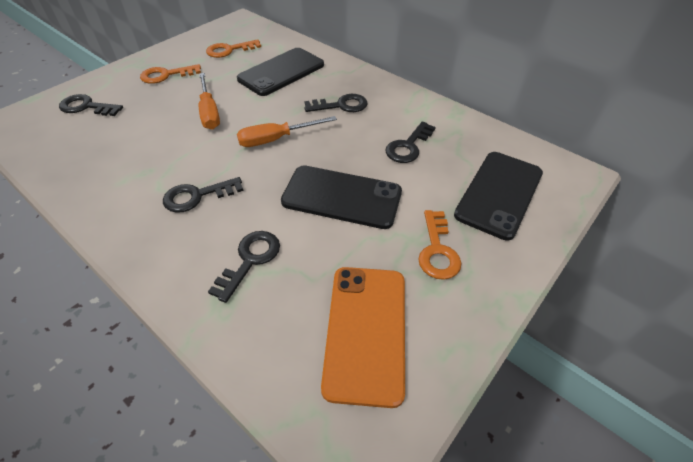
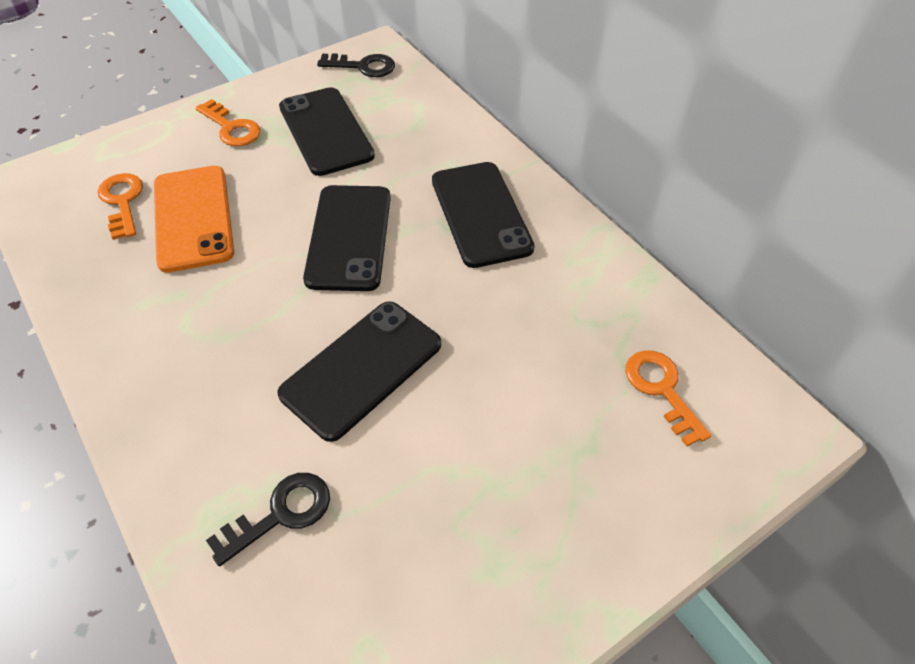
black key: 5 -> 2
black phone: 3 -> 4
orange screwdriver: 2 -> 0

